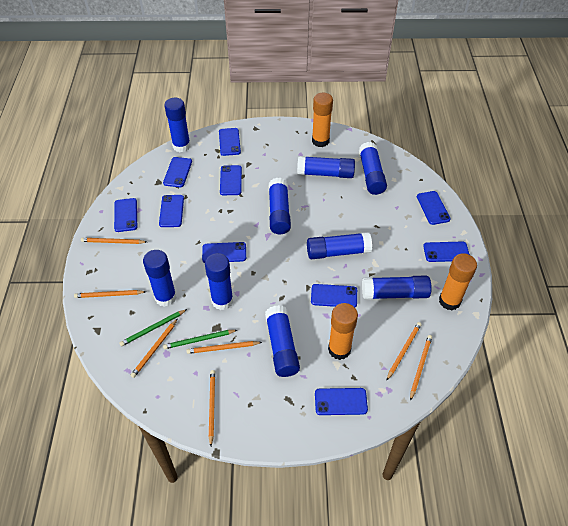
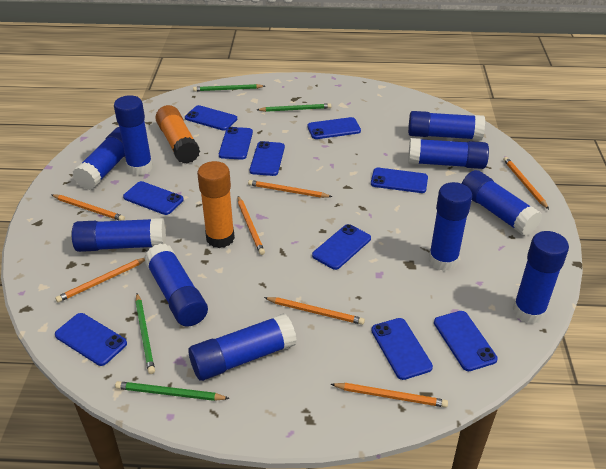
blue glue stick: 9 -> 10
green pencil: 2 -> 4
orange glue stick: 3 -> 2

